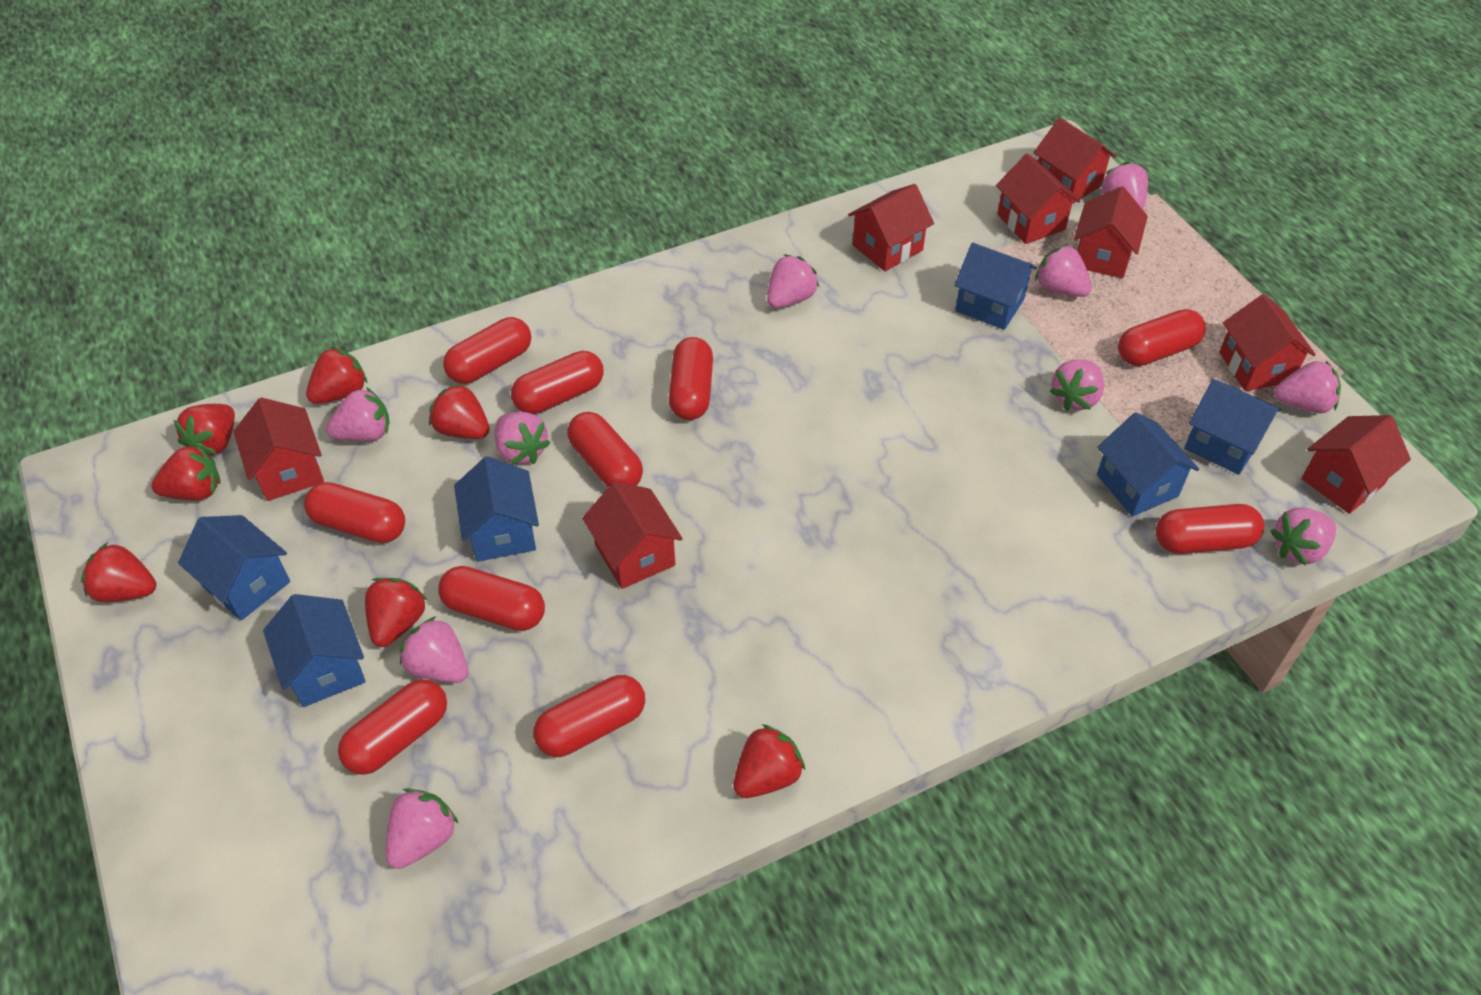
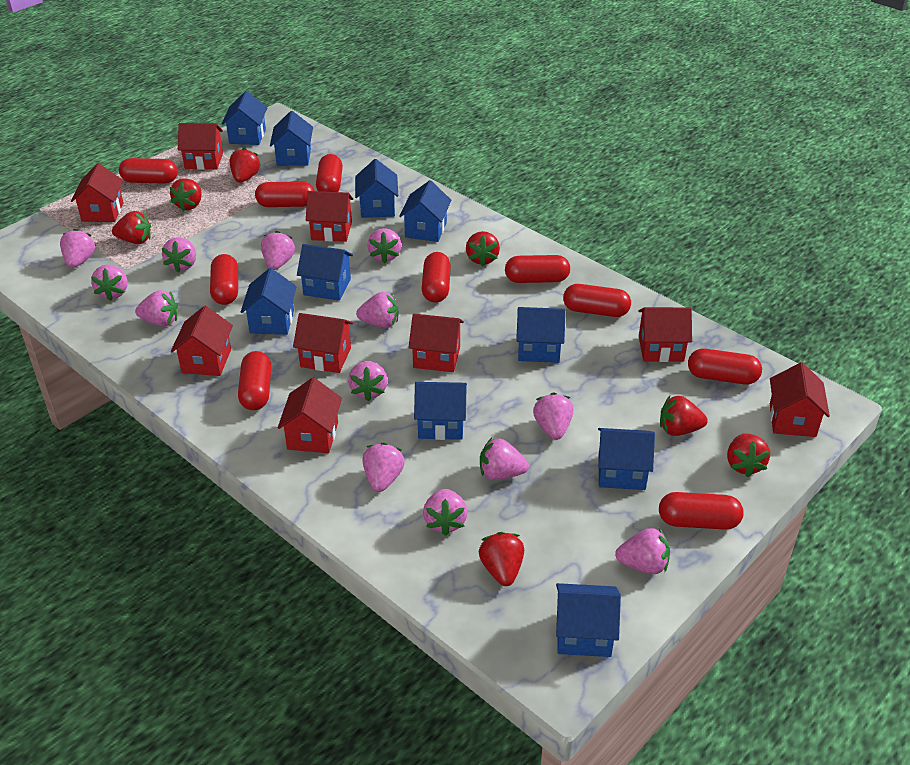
blue house: 6 -> 10
pink strawberry: 10 -> 13
red house: 8 -> 9

